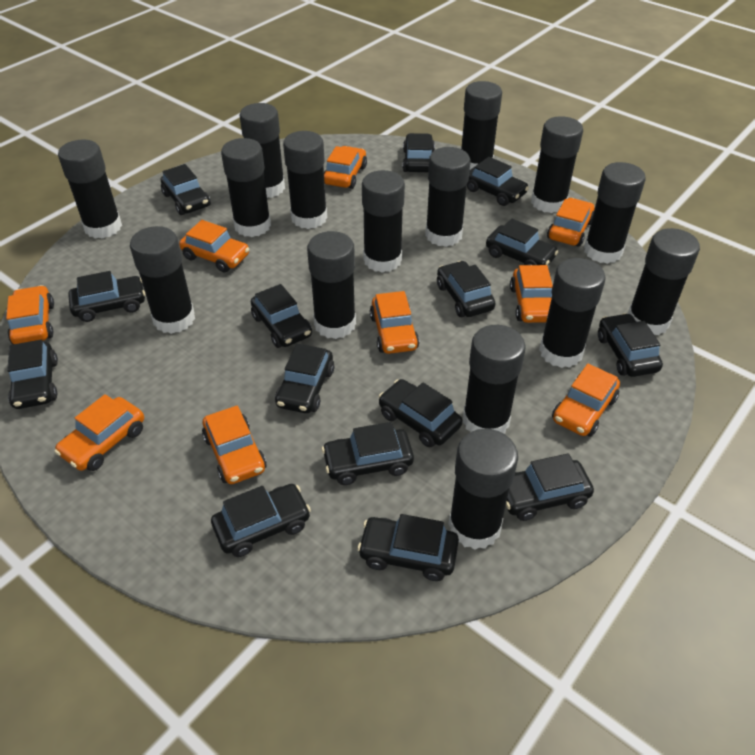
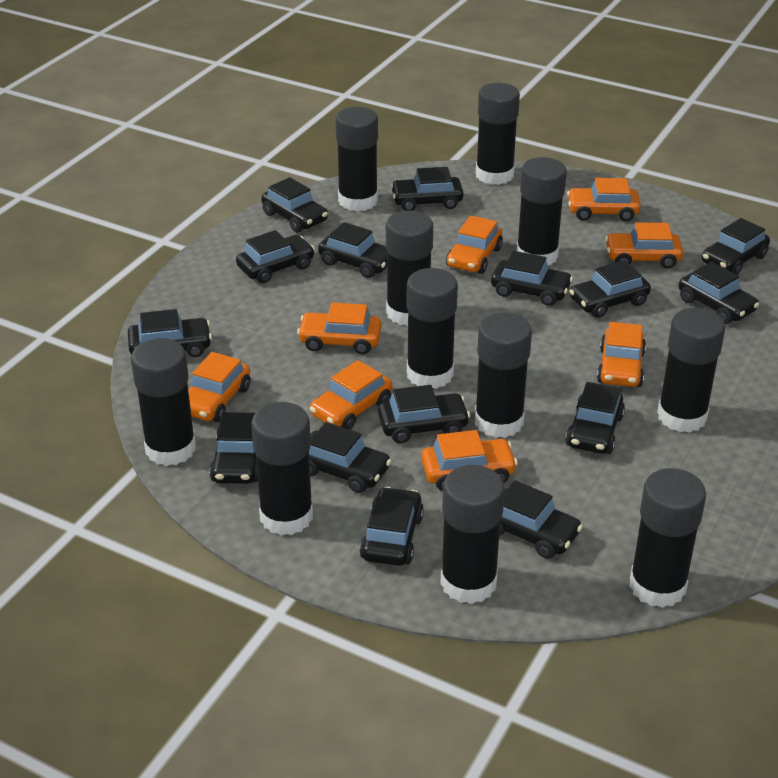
black glue stick: 15 -> 11
orange car: 9 -> 8

